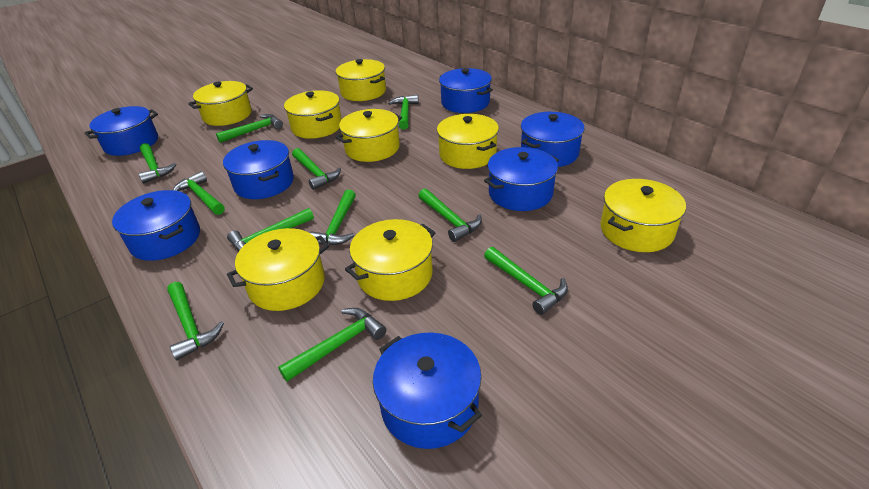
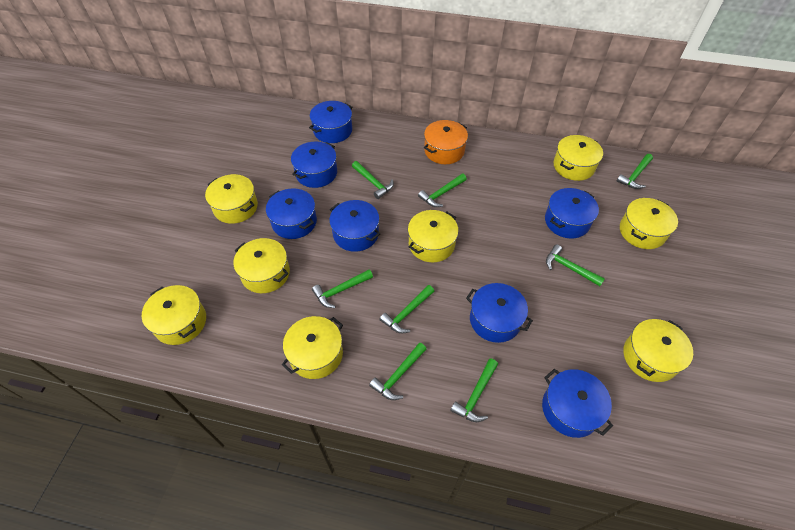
green hammer: 11 -> 8
orange pot: 0 -> 1

